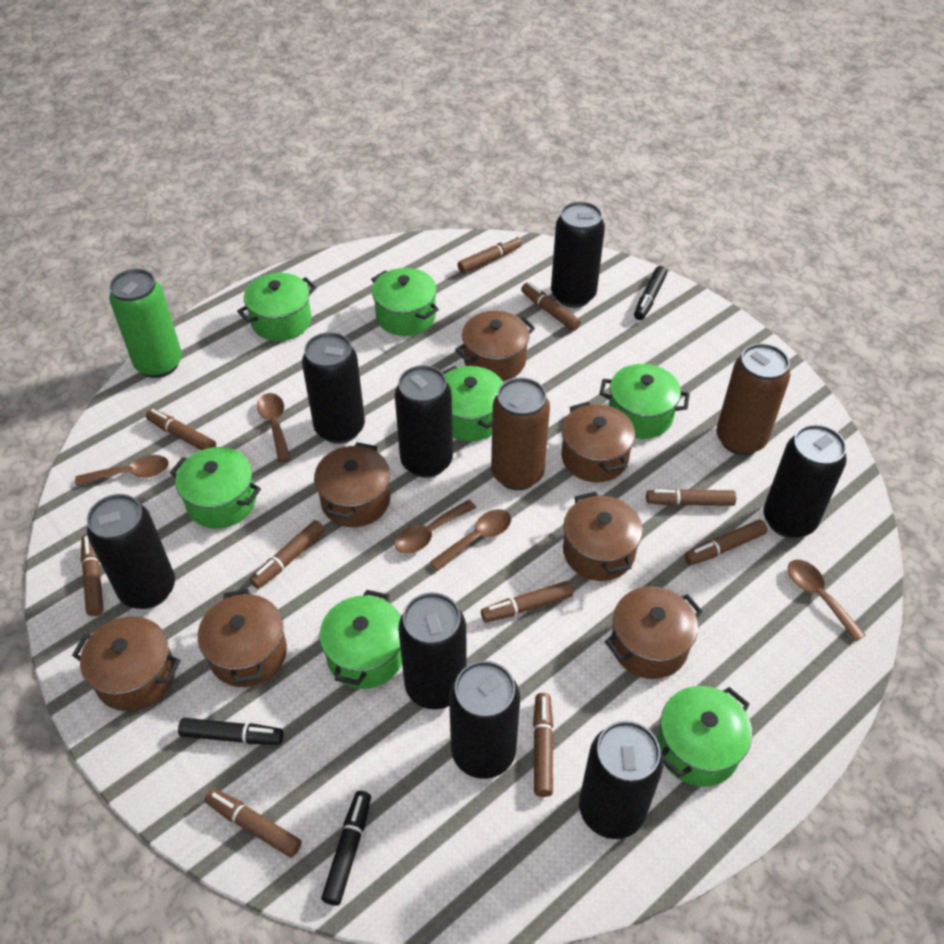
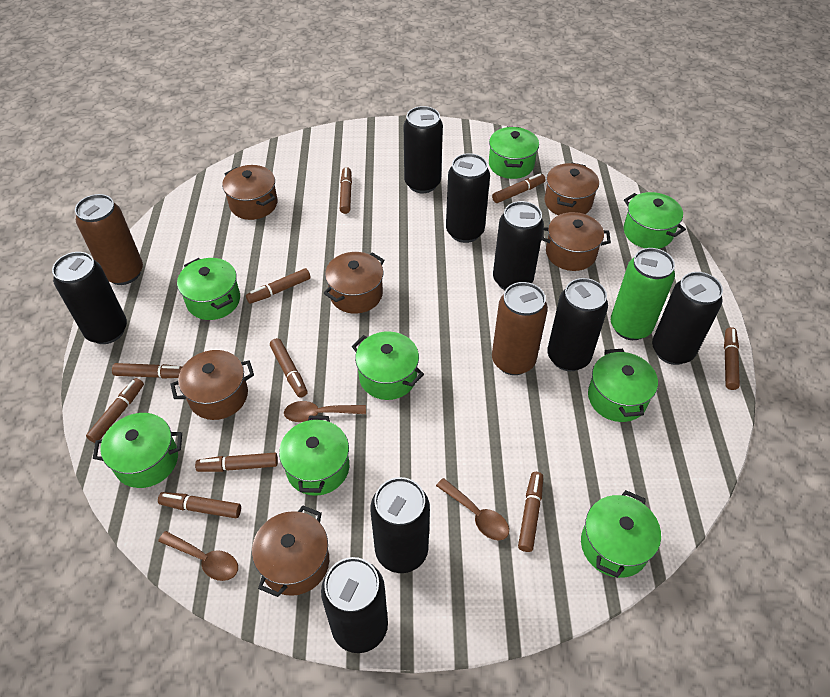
black marker: 3 -> 0
brown pot: 7 -> 6
brown spoon: 5 -> 3
green pot: 7 -> 8

